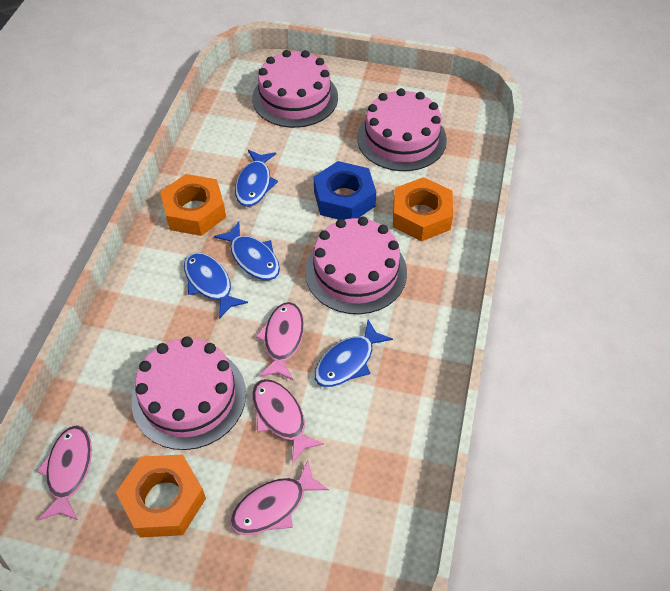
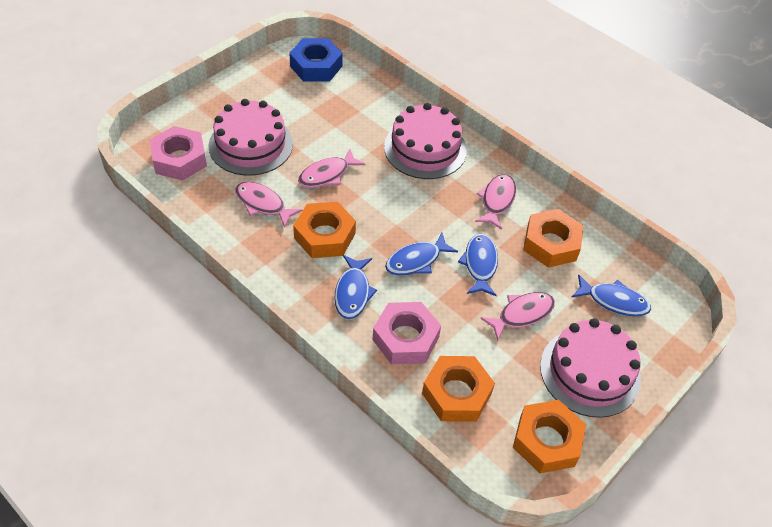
orange nut: 3 -> 4
pink cake: 4 -> 3
pink nut: 0 -> 2

